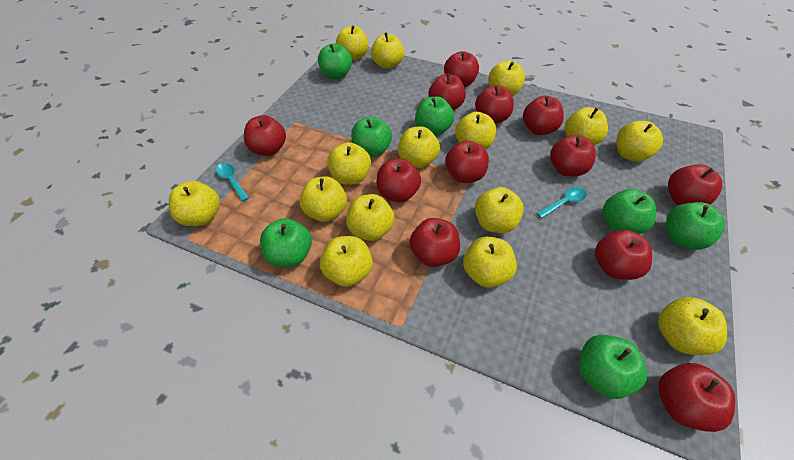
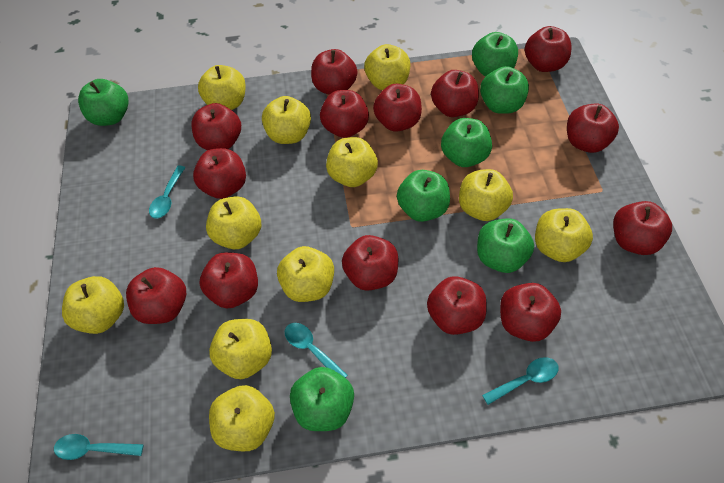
red apple: 12 -> 14
turquoise spoon: 2 -> 4
yellow apple: 15 -> 11

